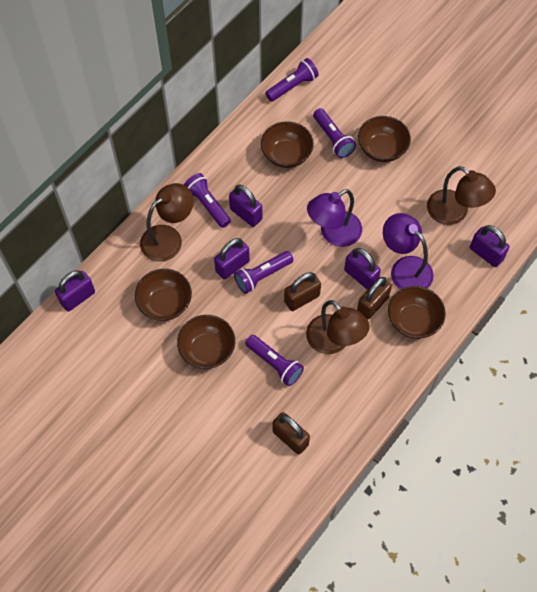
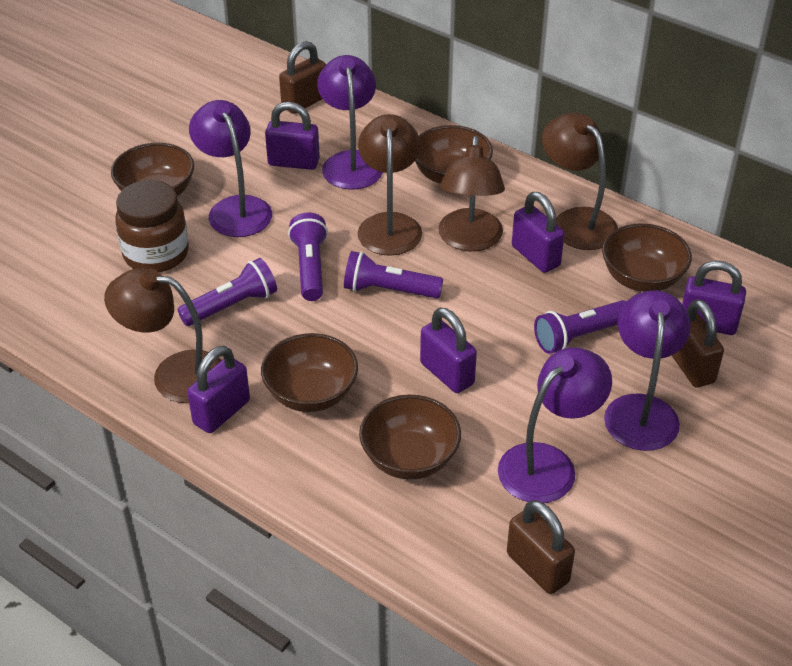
brown jar: 0 -> 1
brown lamp: 3 -> 4
purple flashlight: 5 -> 4
purple lamp: 2 -> 4

